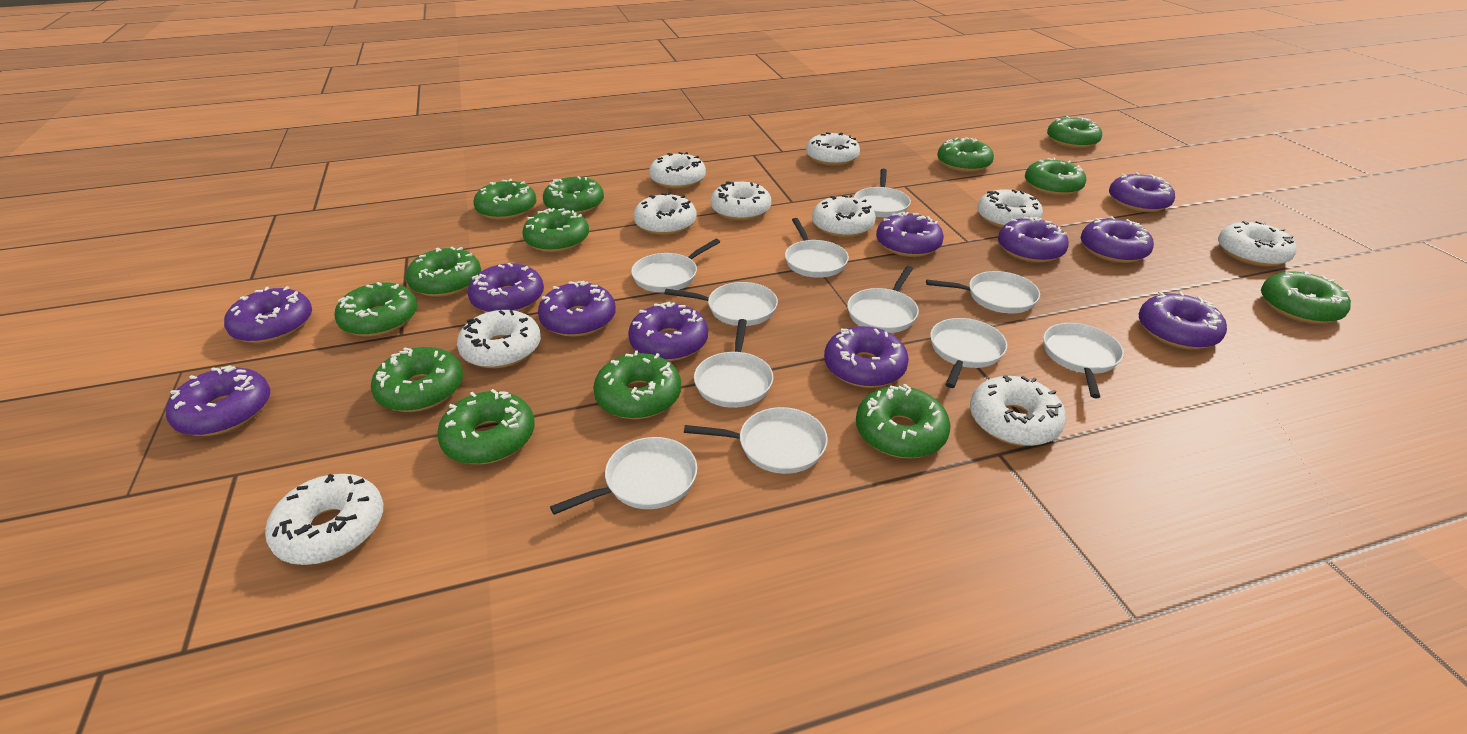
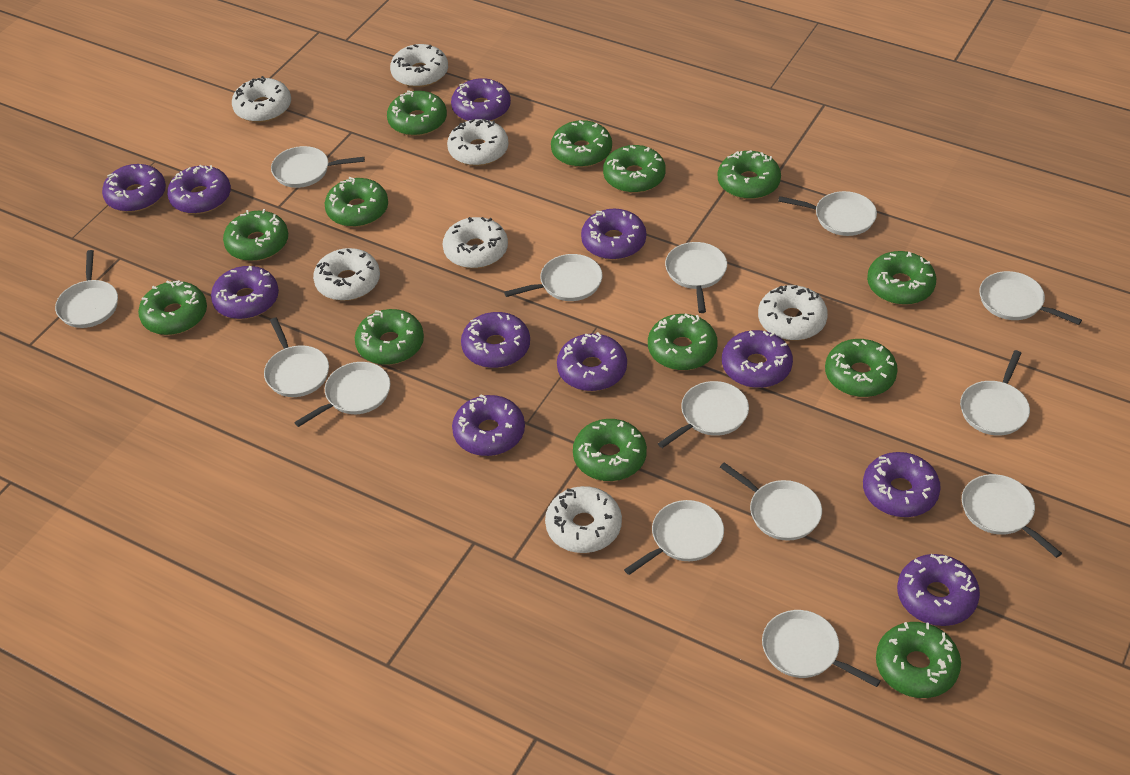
white donut: 10 -> 7
white pan: 11 -> 14

